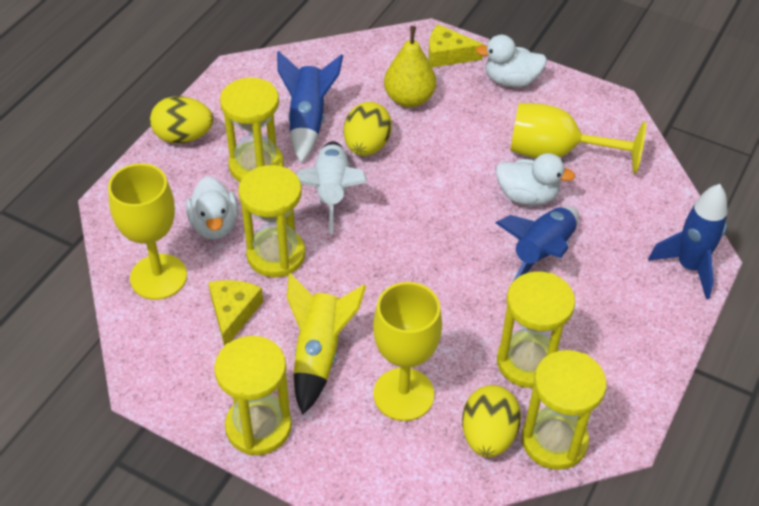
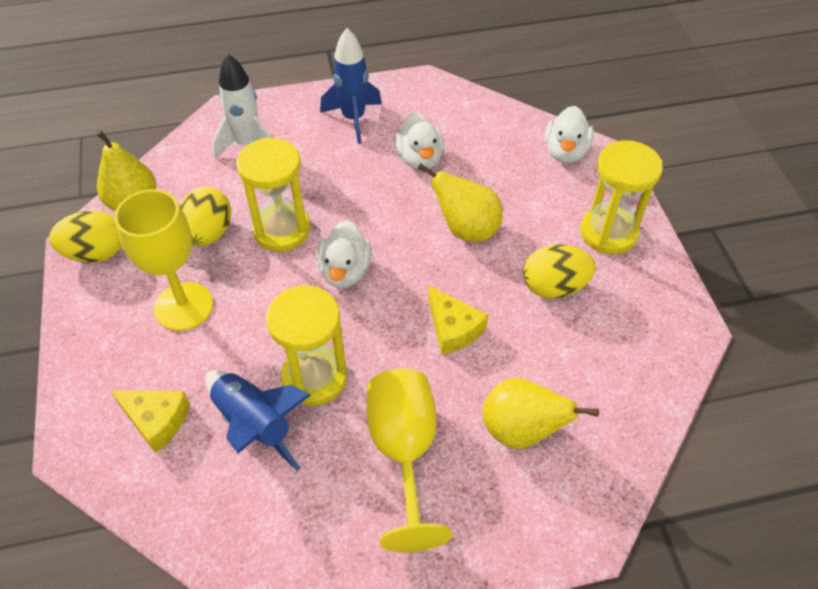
blue rocket: 3 -> 2
yellow goblet: 3 -> 2
yellow hourglass: 5 -> 3
yellow pear: 1 -> 3
yellow rocket: 1 -> 0

